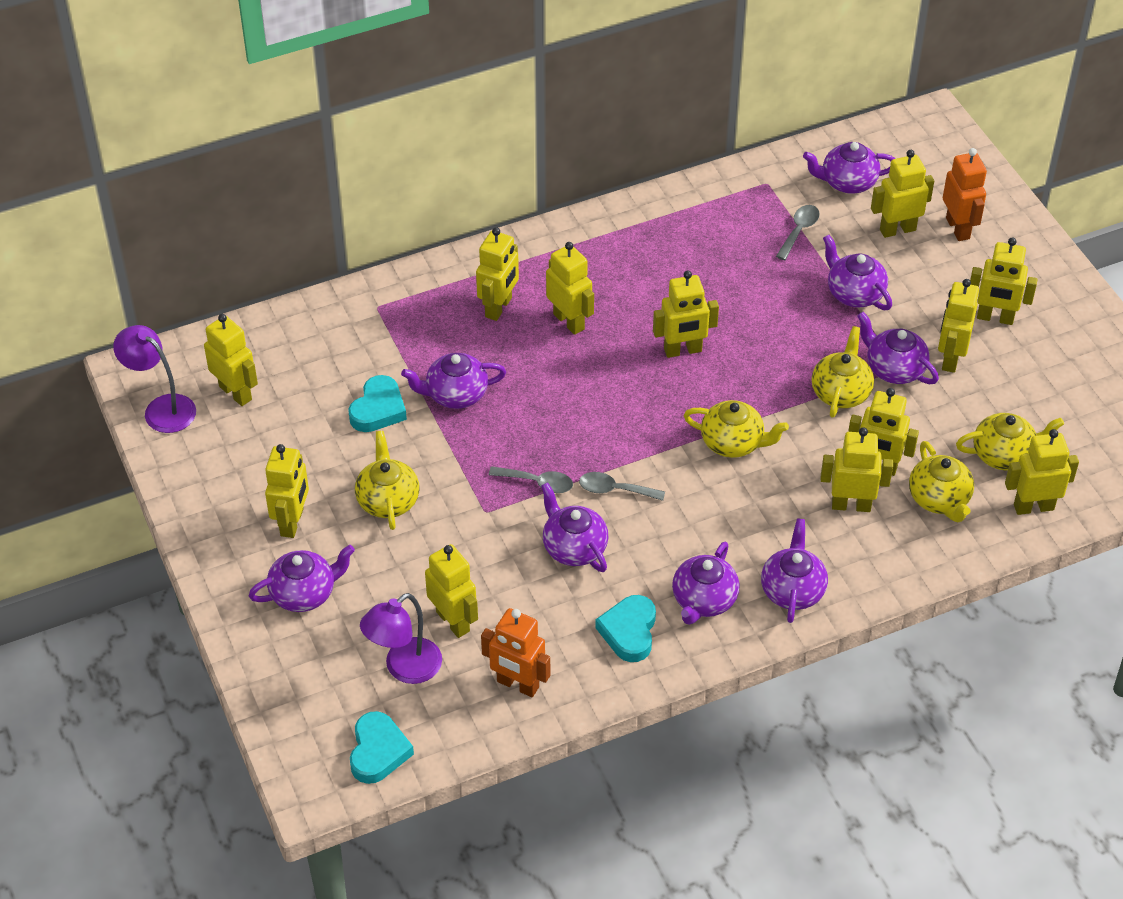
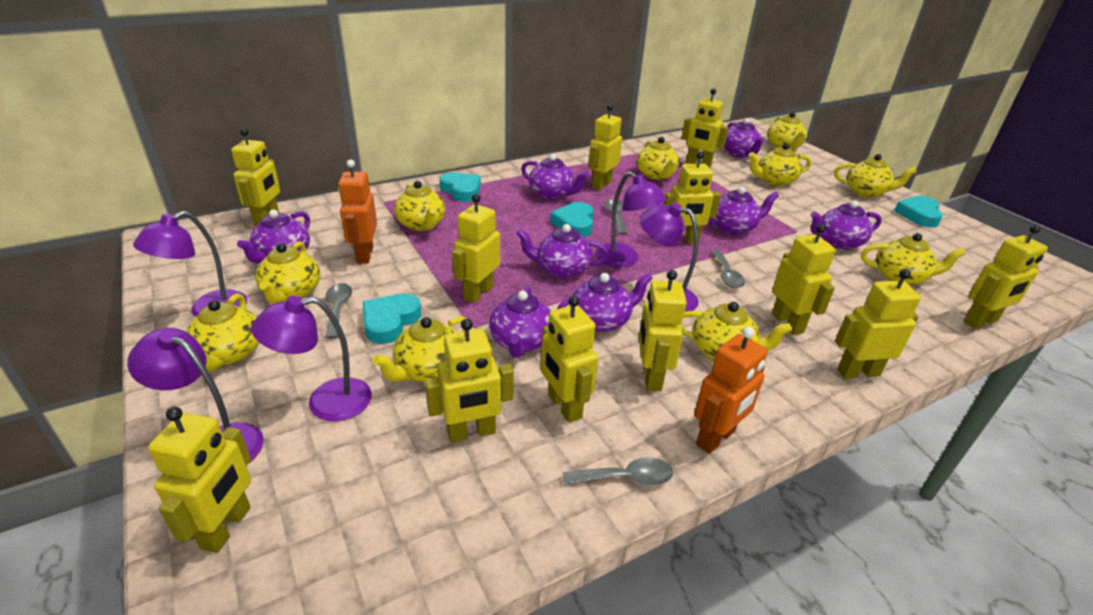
grey spoon: 3 -> 4
purple lamp: 2 -> 5
turquoise heart: 3 -> 4
yellow teapot: 5 -> 10

